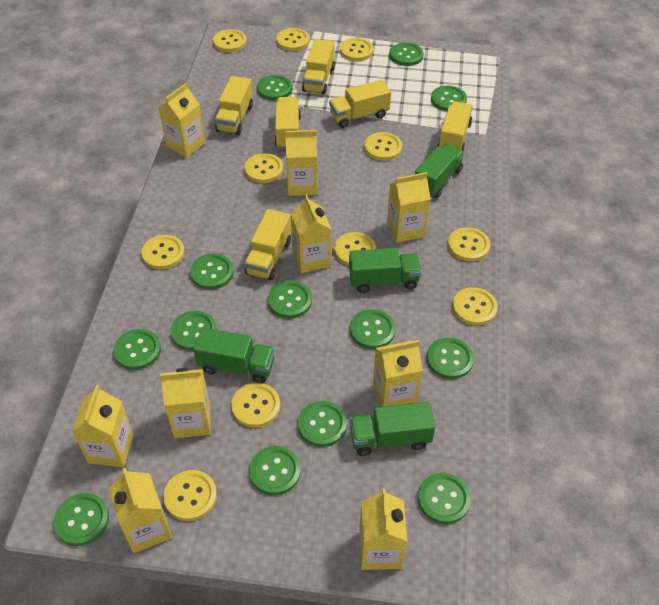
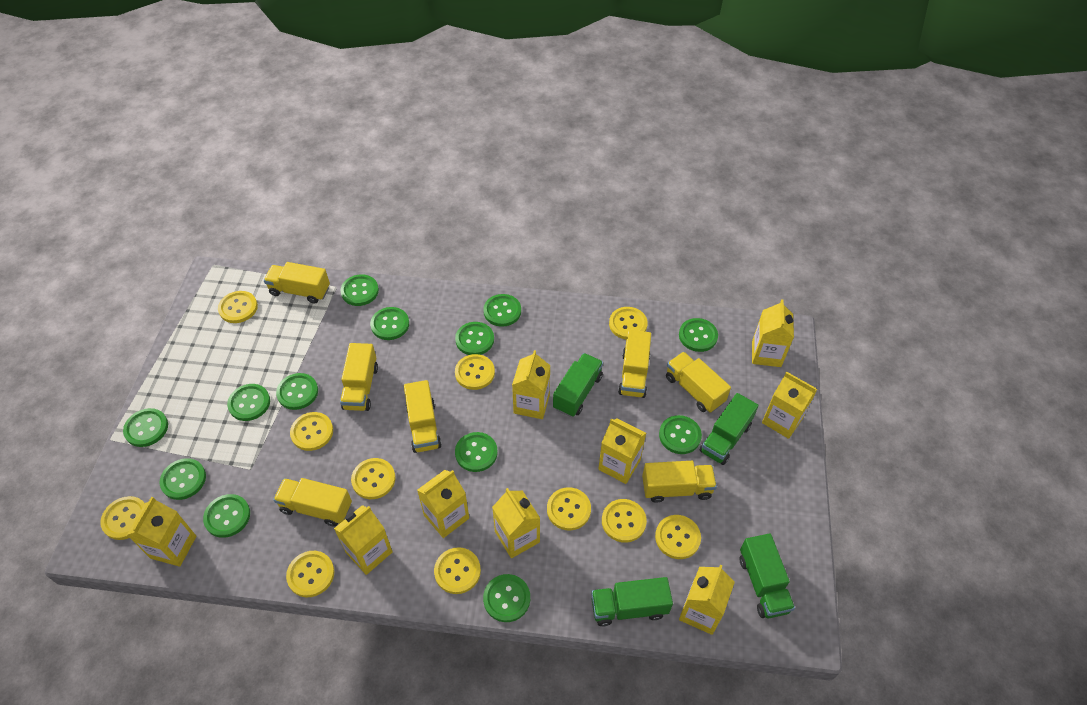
yellow truck: 6 -> 7

